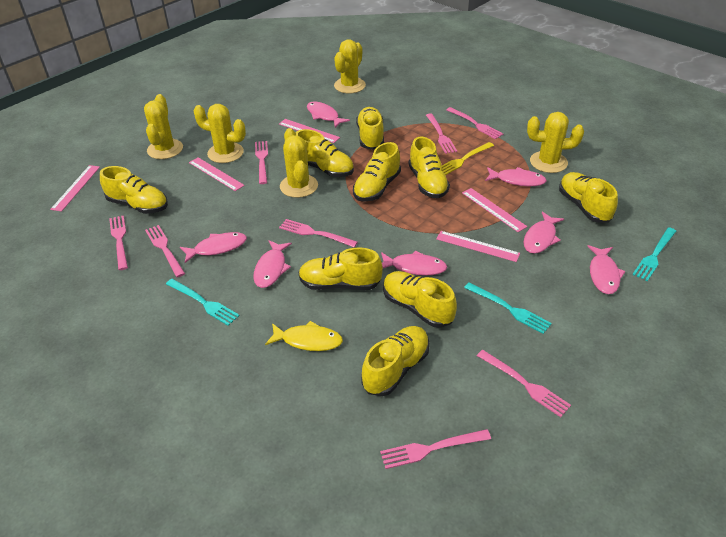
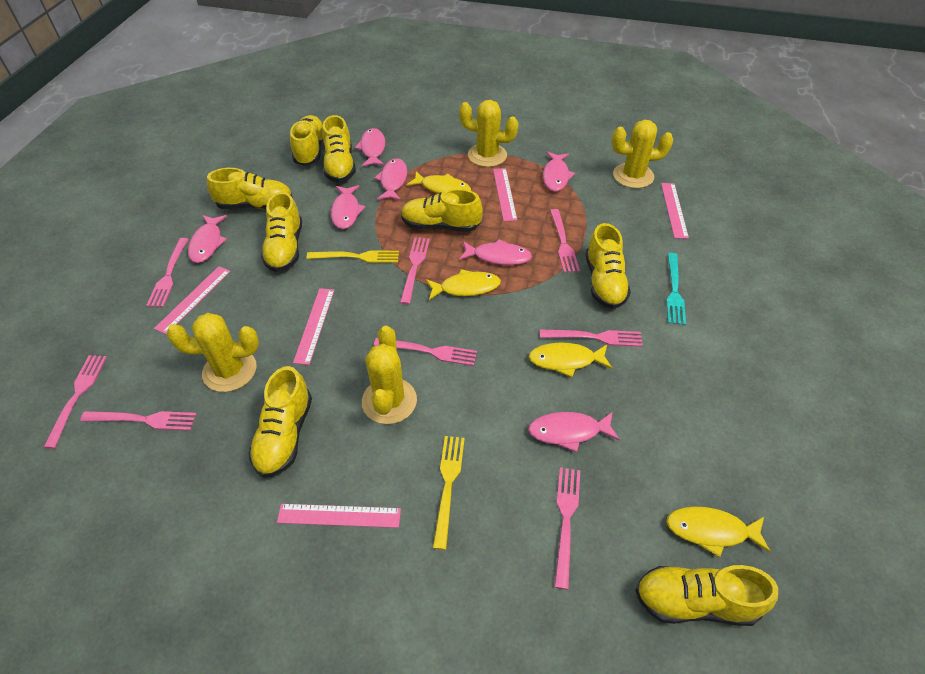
turquoise fork: 3 -> 1
yellow cactus: 5 -> 4
yellow fish: 1 -> 4
yellow fork: 1 -> 2
yellow shoe: 9 -> 8

